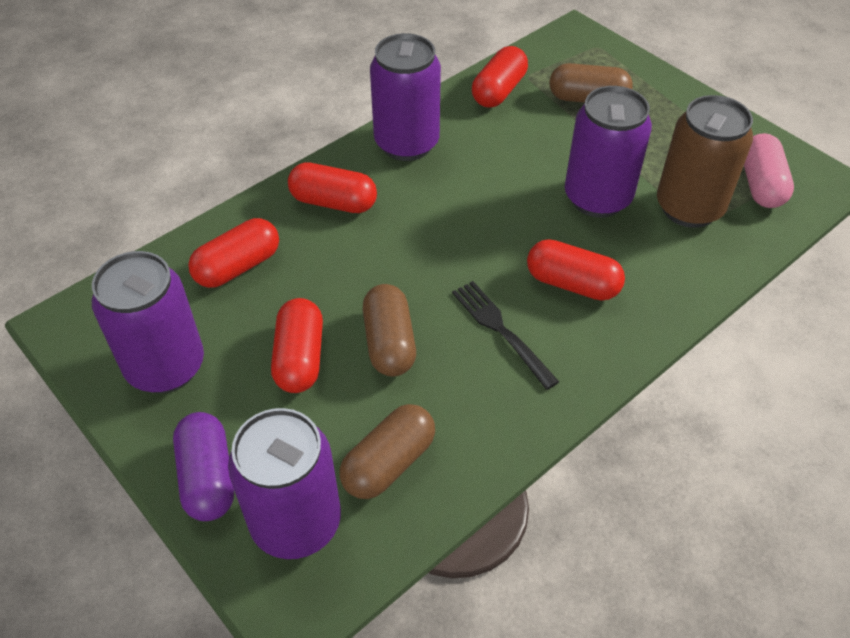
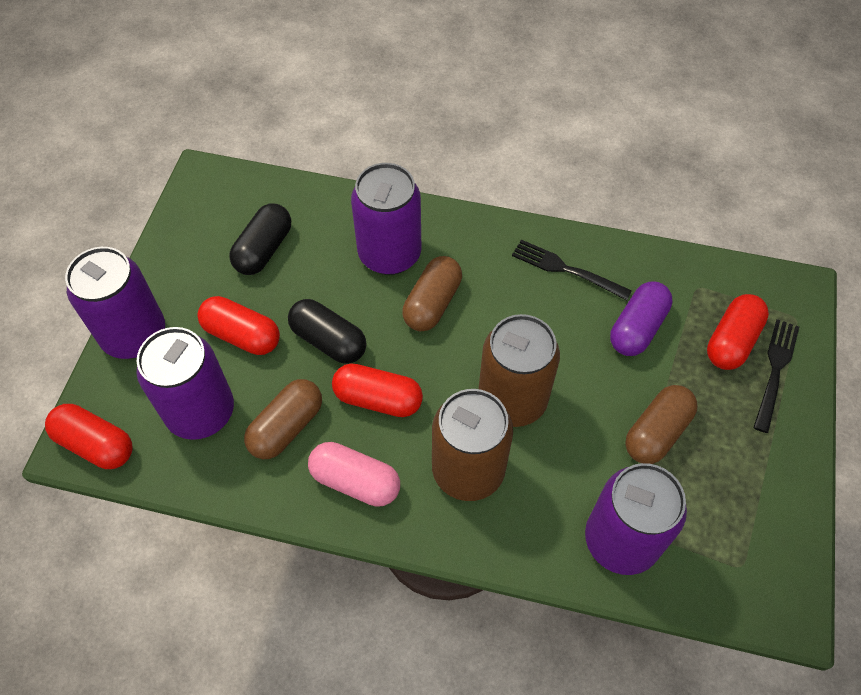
black capsule: 0 -> 2
black fork: 1 -> 2
brown can: 1 -> 2
red capsule: 5 -> 4

